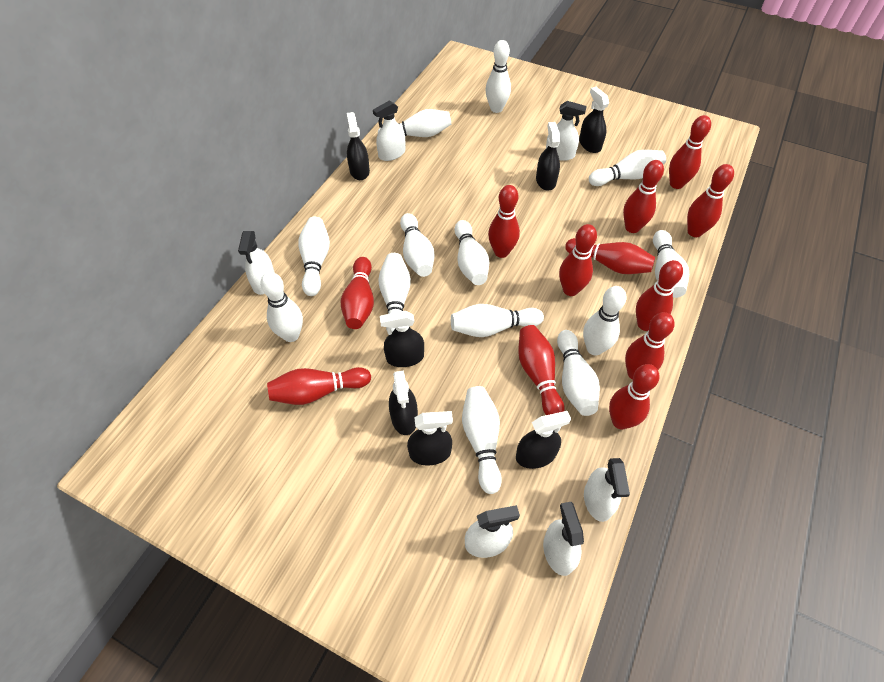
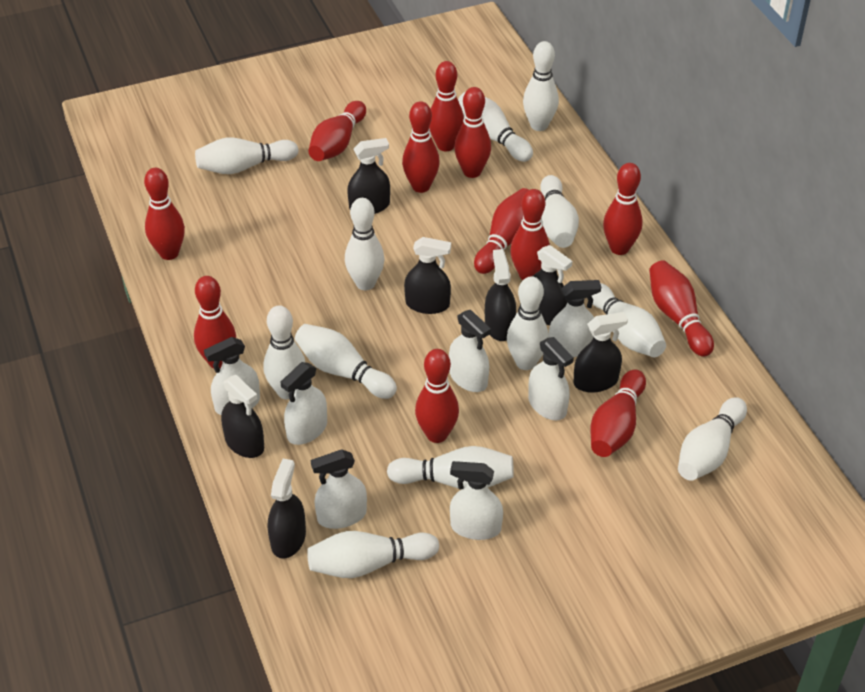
white bowling pin: 13 -> 12
white spray bottle: 6 -> 7

